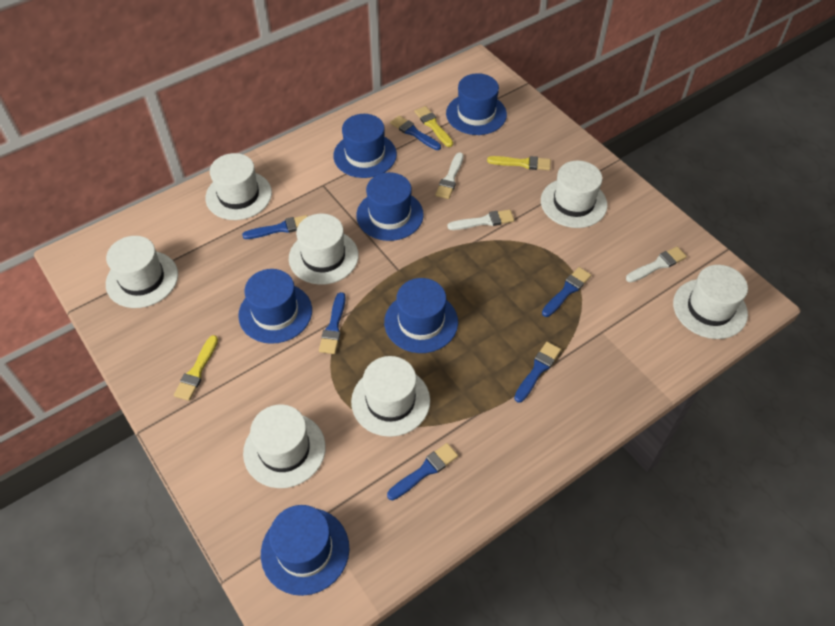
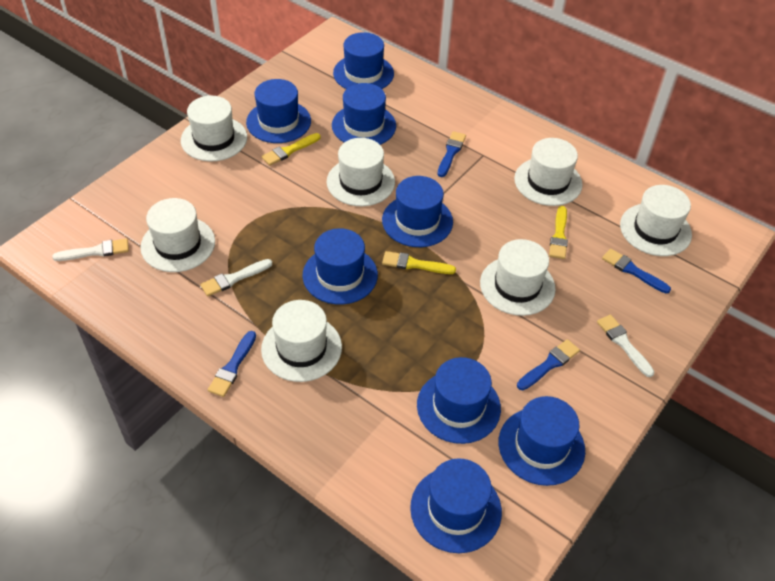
blue brush: 6 -> 4
blue hat: 6 -> 8

